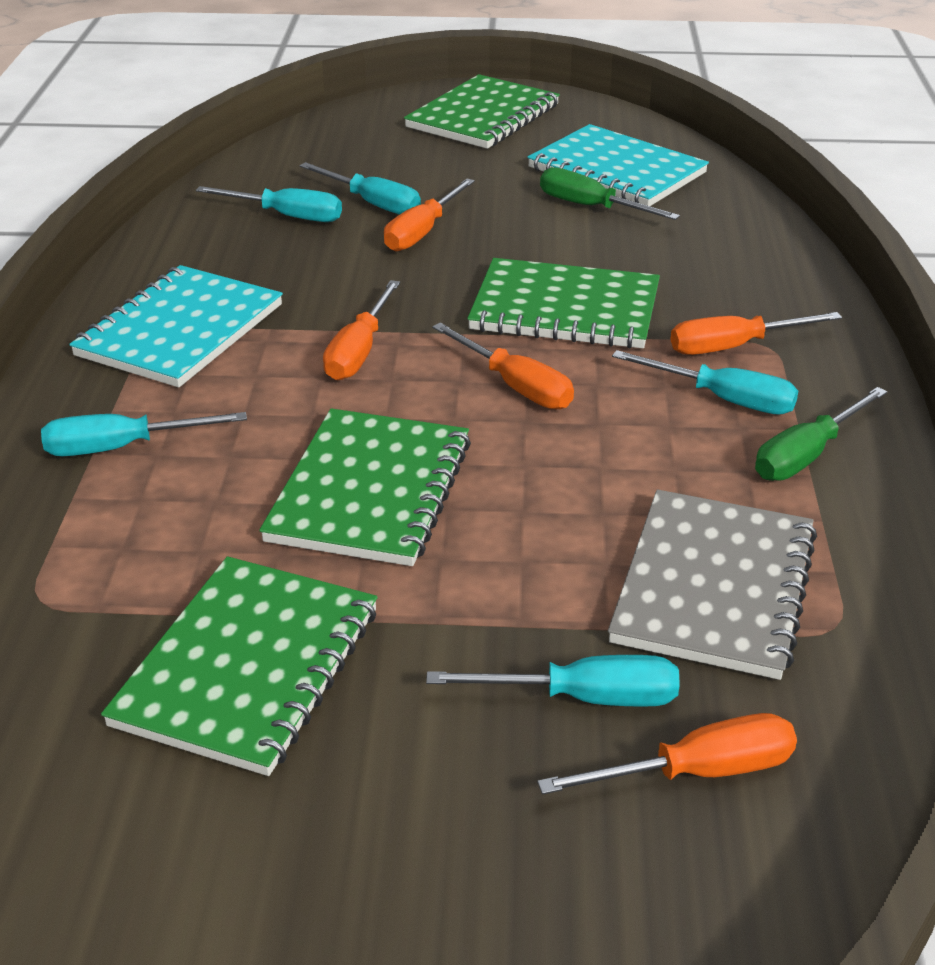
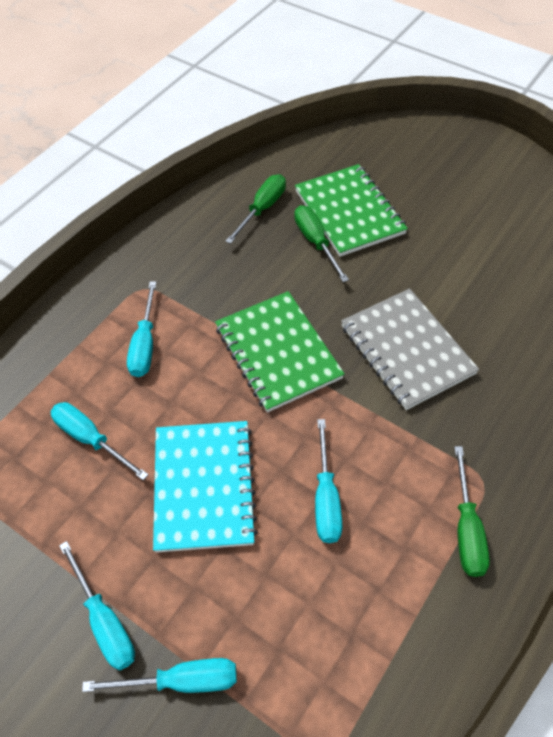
green notebook: 4 -> 2
green screwdriver: 2 -> 3
orange screwdriver: 5 -> 0
turquoise notebook: 2 -> 1

